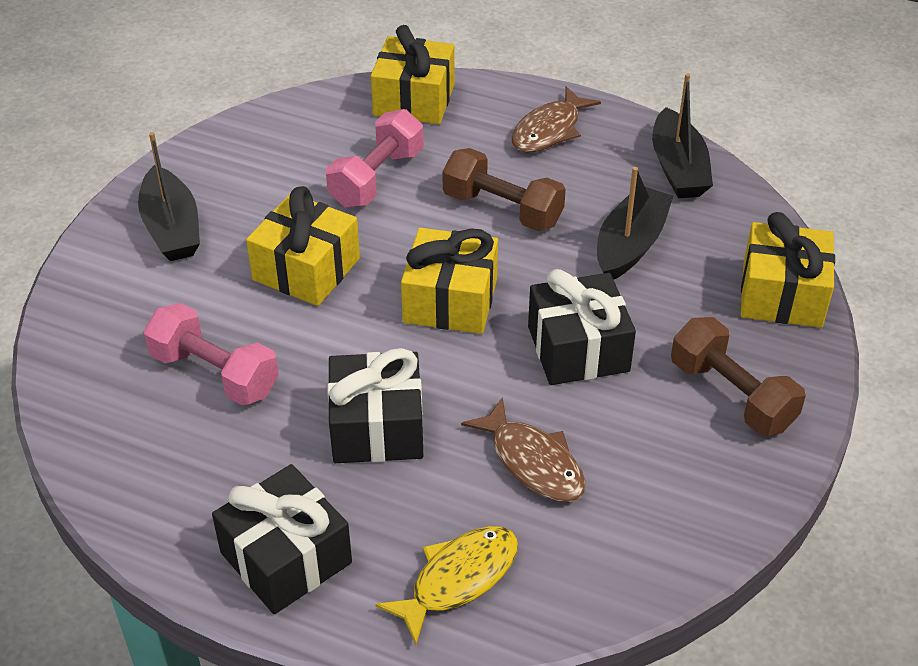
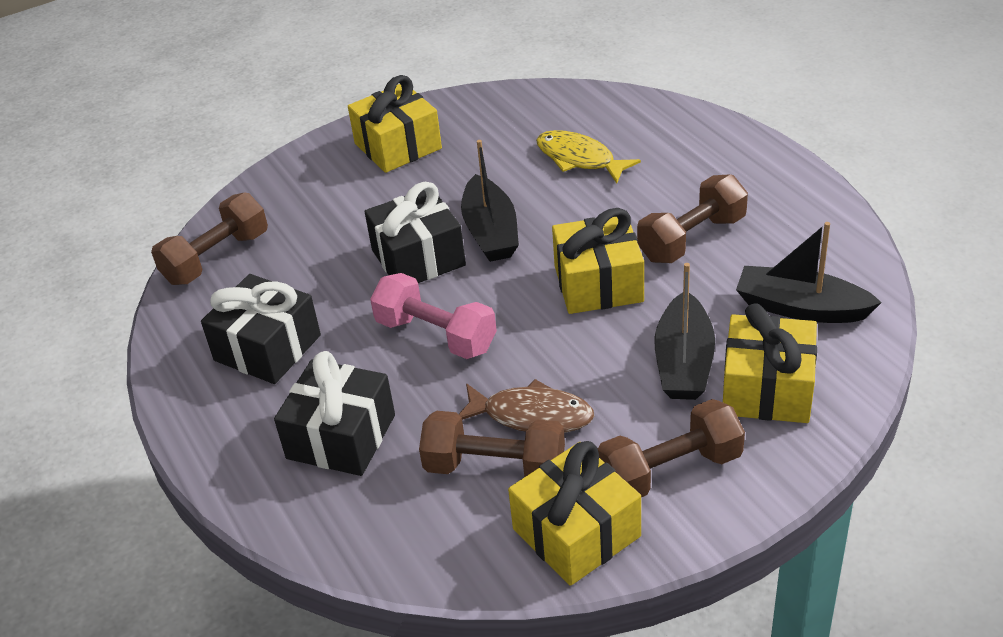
brown dumbbell: 2 -> 4
brown fish: 2 -> 1
pink dumbbell: 2 -> 1

